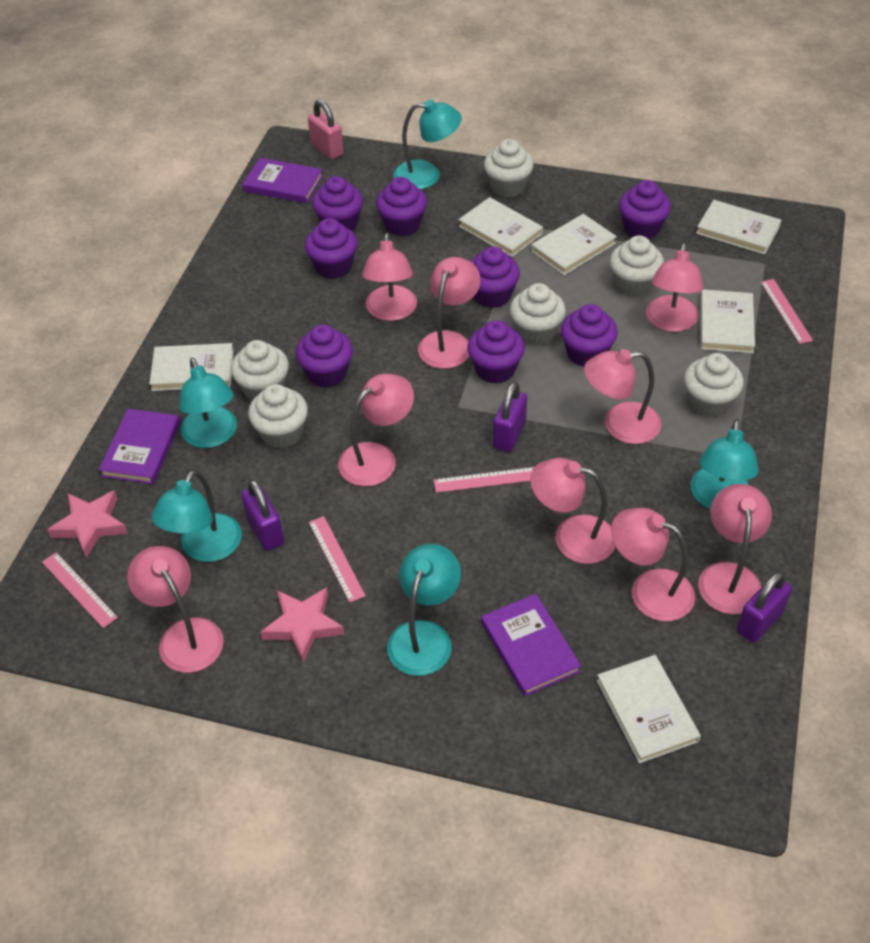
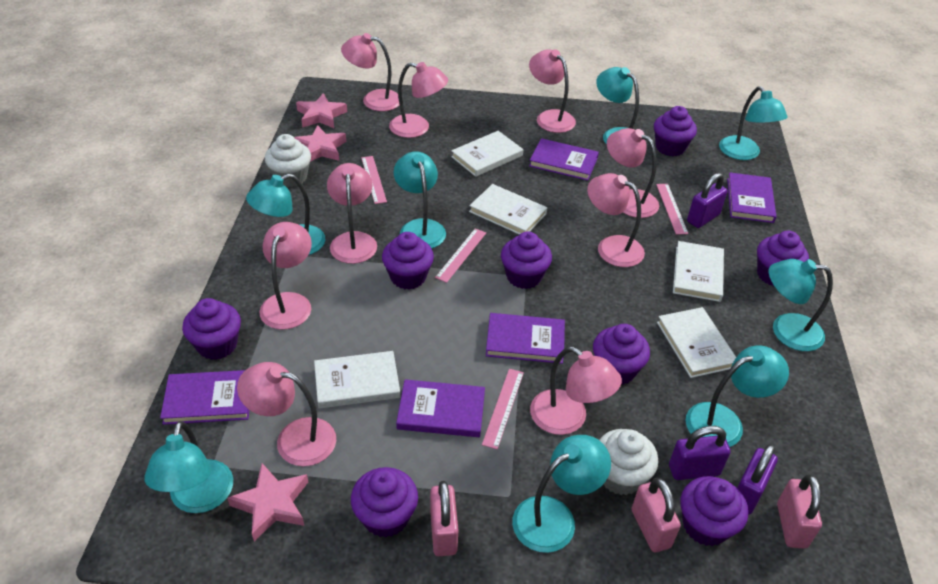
pink padlock: 1 -> 3
pink star: 2 -> 3
purple book: 3 -> 5
turquoise lamp: 5 -> 8
white book: 6 -> 5
white cupcake: 6 -> 2

